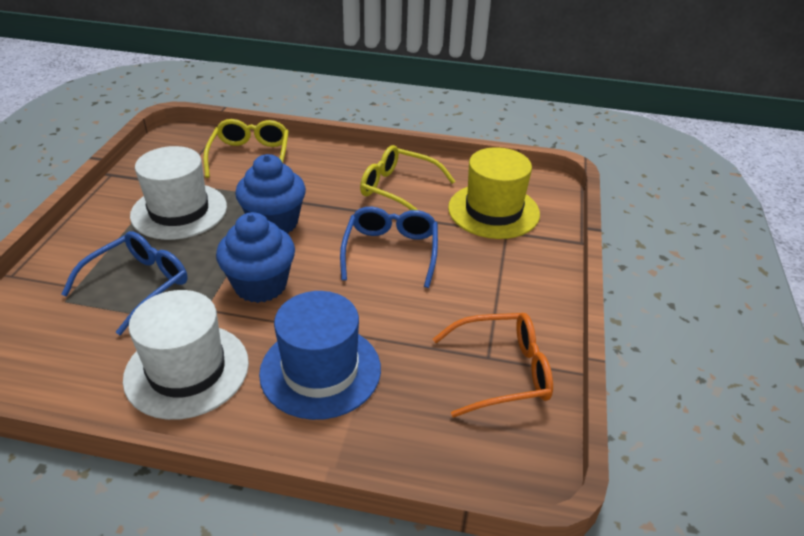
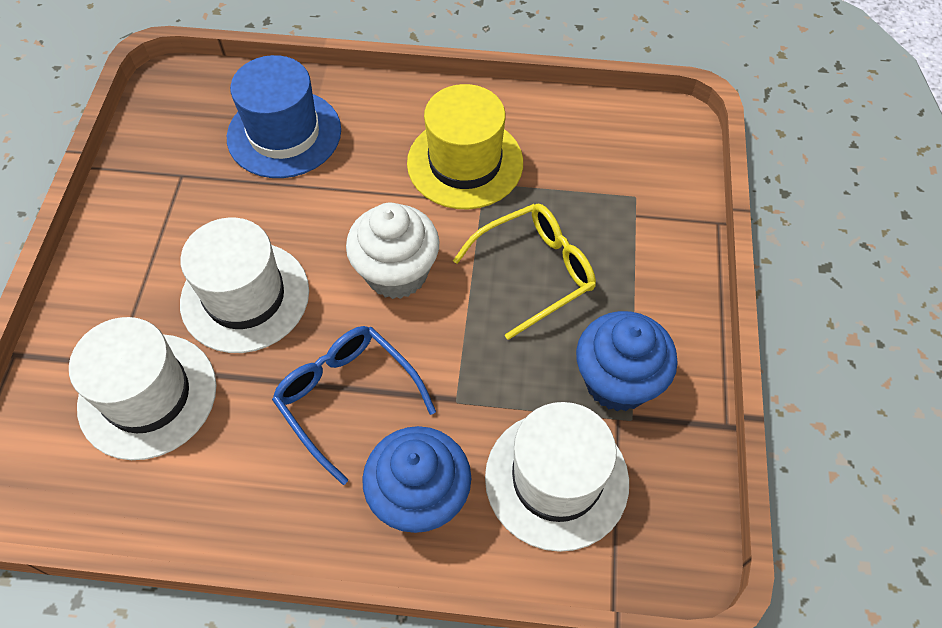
blue glasses: 2 -> 1
orange glasses: 1 -> 0
white cupcake: 0 -> 1
white hat: 2 -> 3
yellow glasses: 2 -> 1

